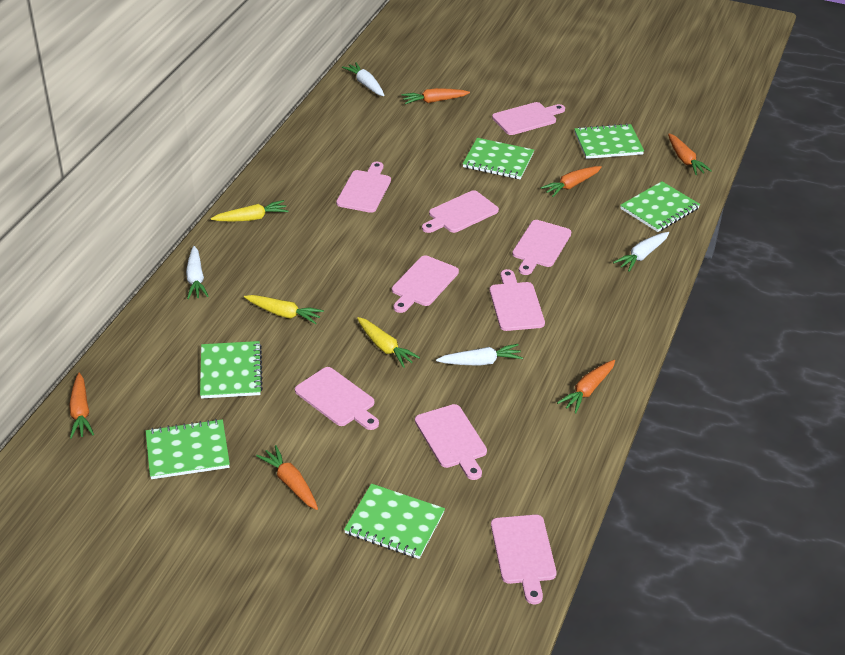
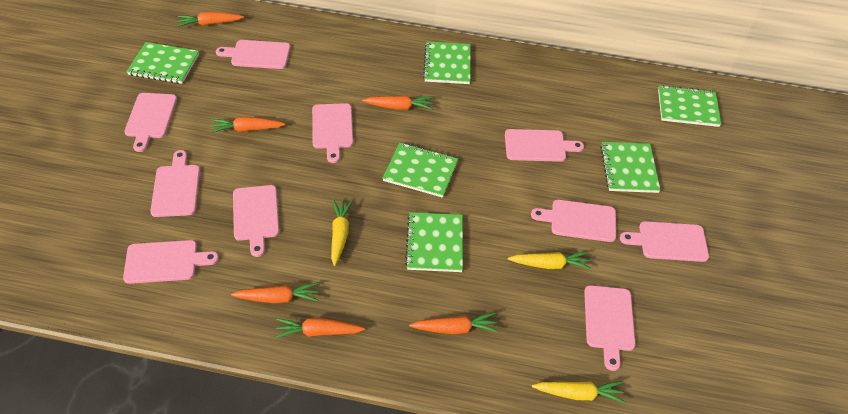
pink cutting board: 9 -> 10
white carrot: 4 -> 0

